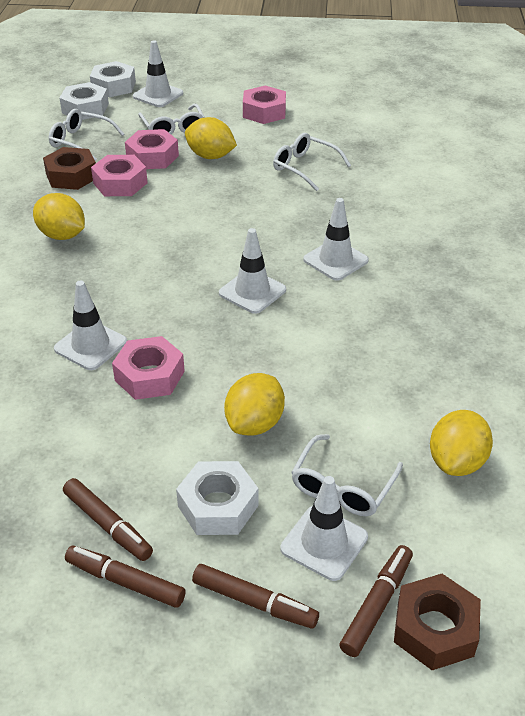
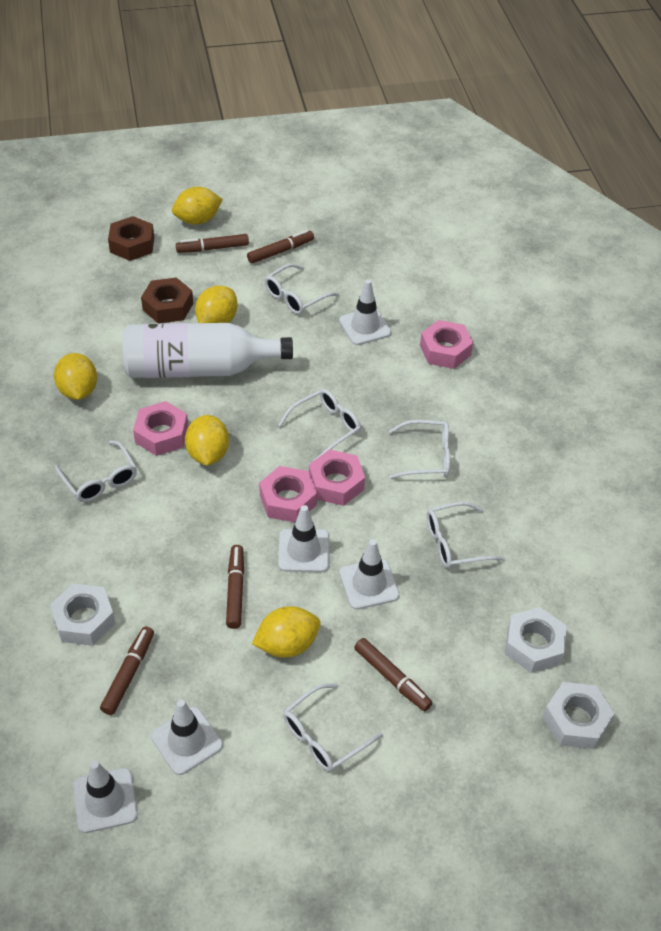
brown marker: 4 -> 5
white bottle: 0 -> 1
white glasses: 4 -> 6
yellow lemon: 4 -> 5

